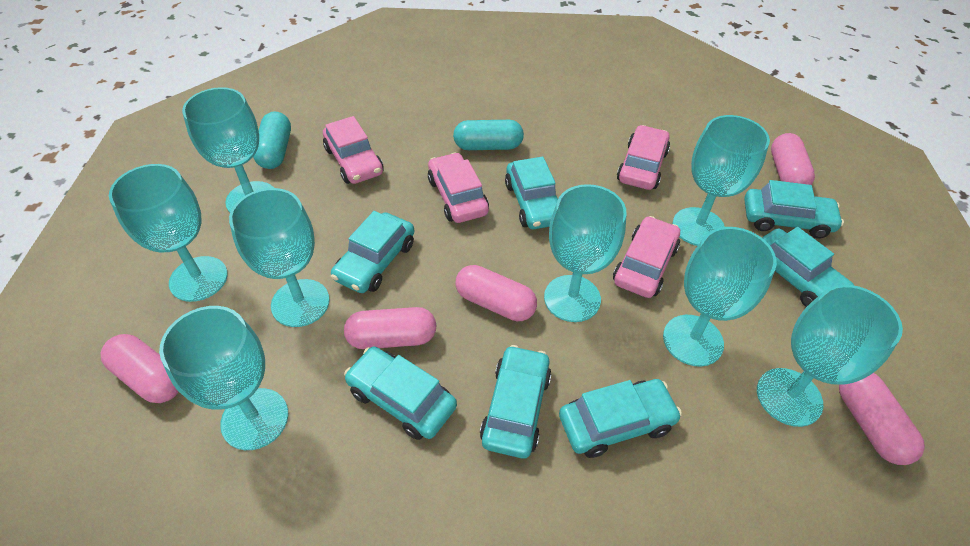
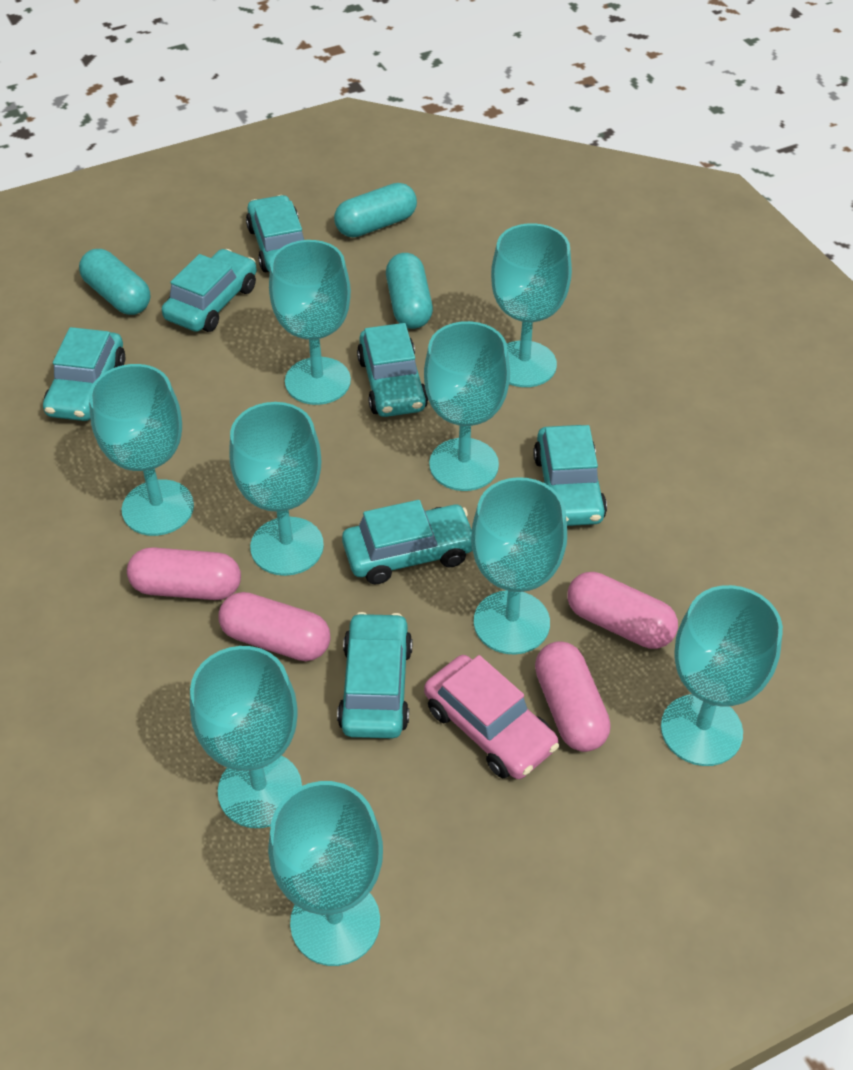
pink capsule: 5 -> 4
pink car: 4 -> 1
turquoise capsule: 2 -> 3
turquoise goblet: 8 -> 9

